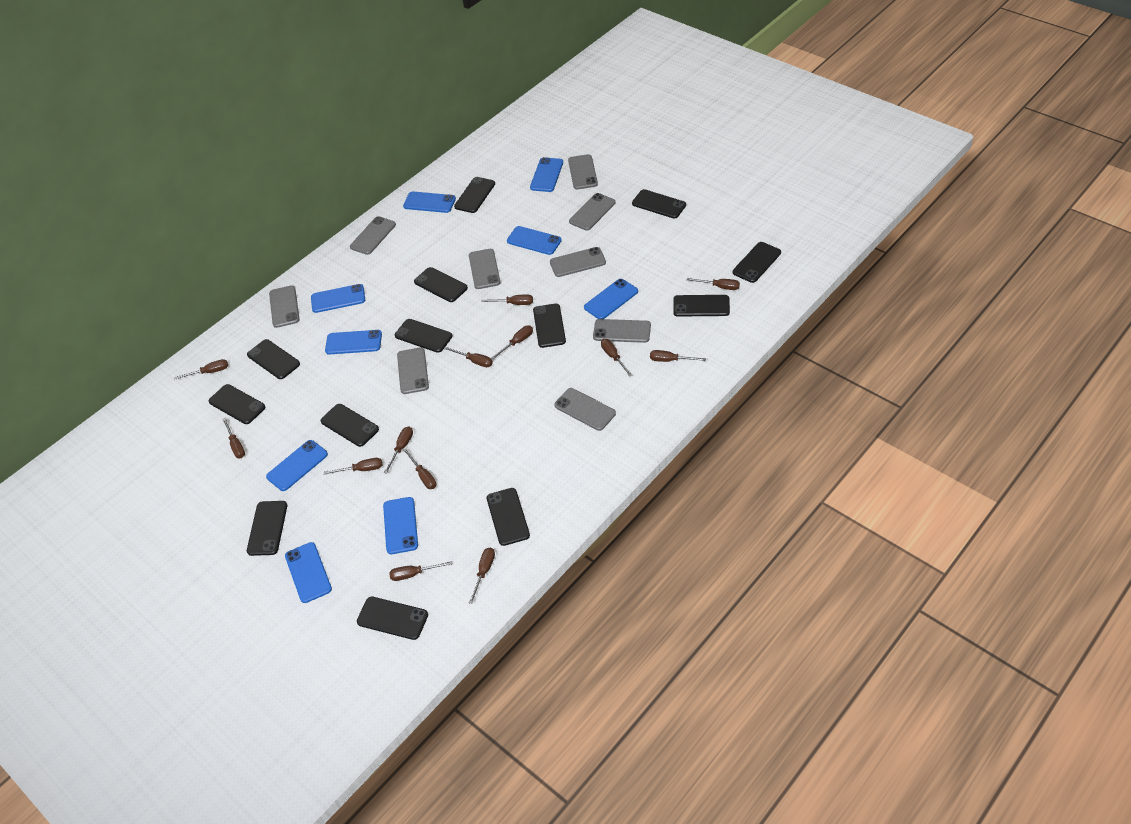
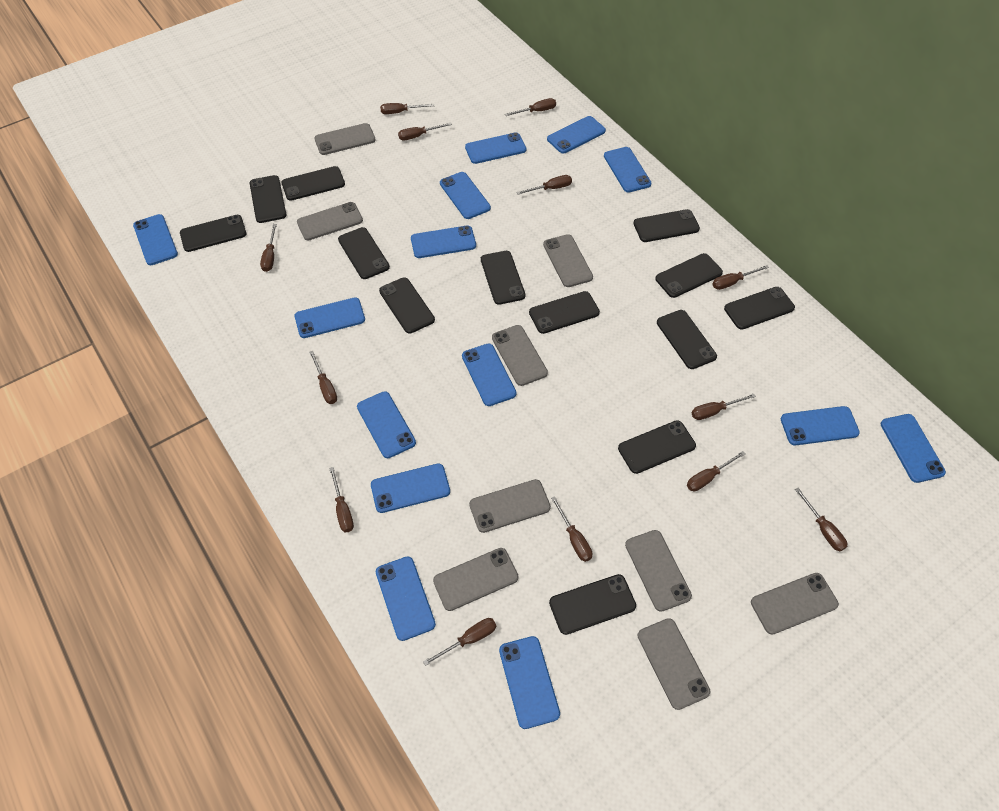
blue phone: 9 -> 14

